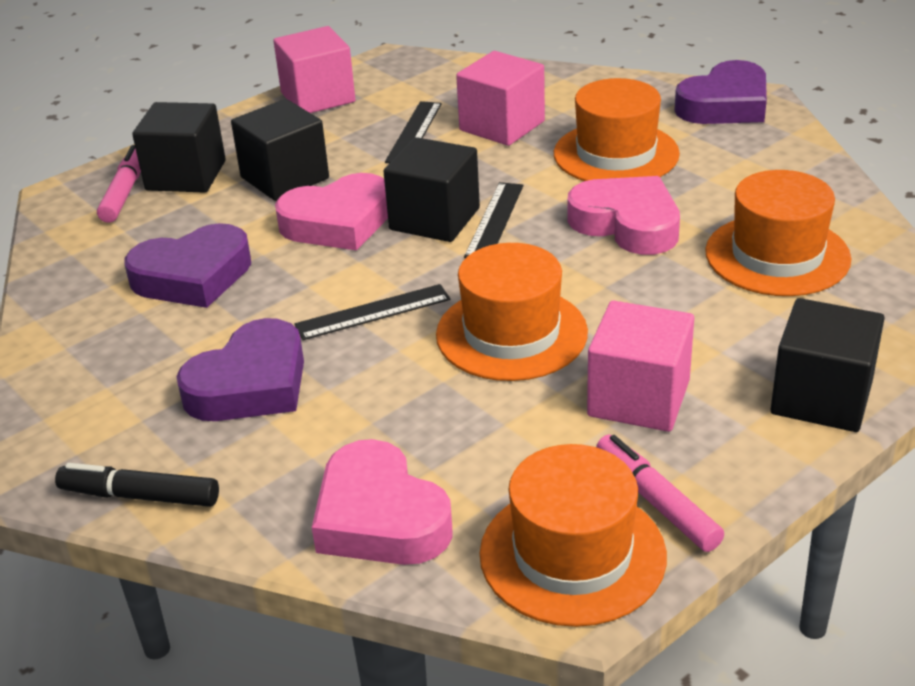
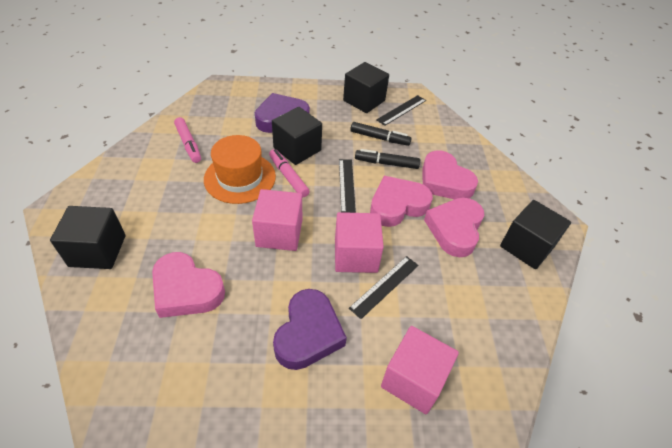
black marker: 1 -> 2
orange hat: 4 -> 1
pink heart: 3 -> 4
purple heart: 3 -> 2

